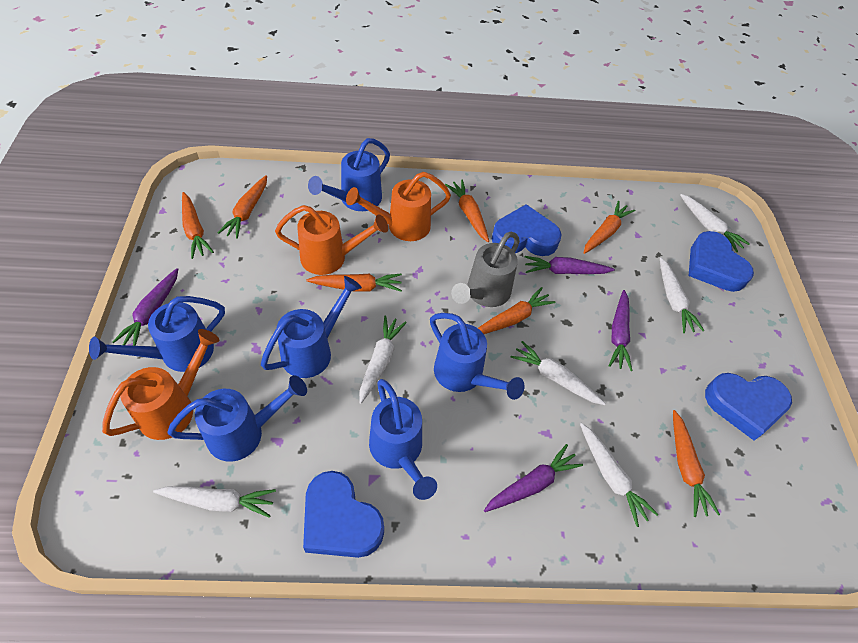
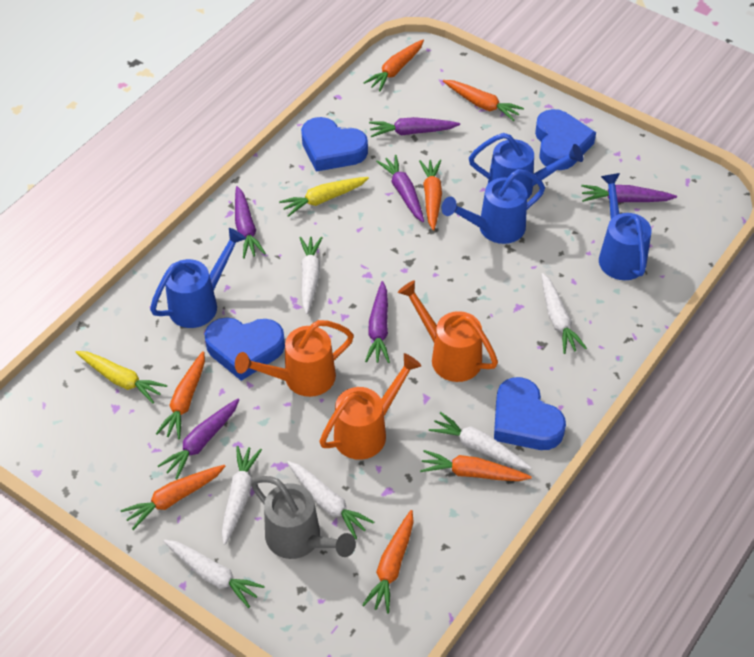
blue watering can: 6 -> 4
purple carrot: 4 -> 6
yellow carrot: 0 -> 2

